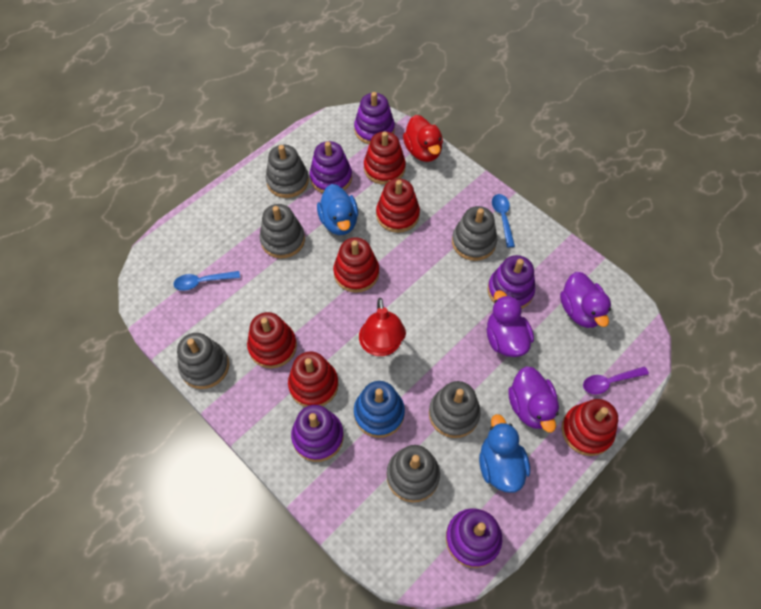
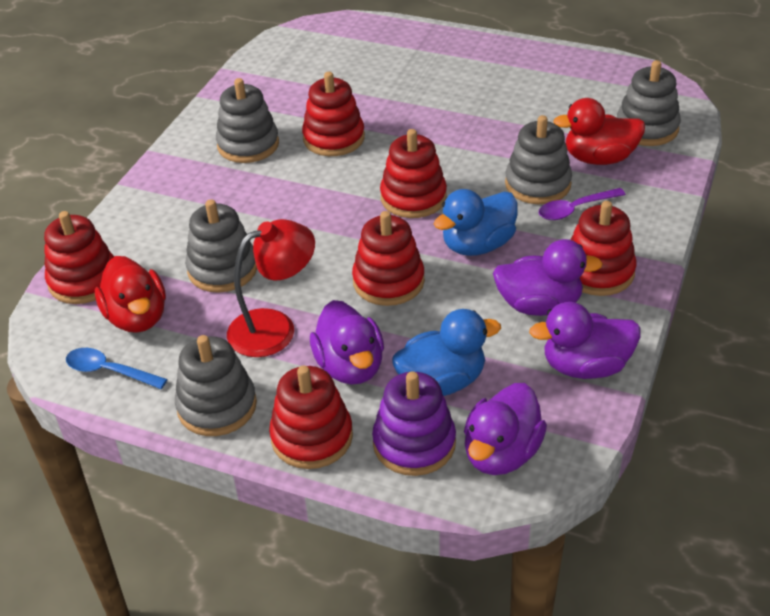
blue spoon: 2 -> 1
blue stacking toy: 1 -> 0
grey stacking toy: 6 -> 5
purple duck: 3 -> 4
purple stacking toy: 5 -> 1
red duck: 1 -> 2

